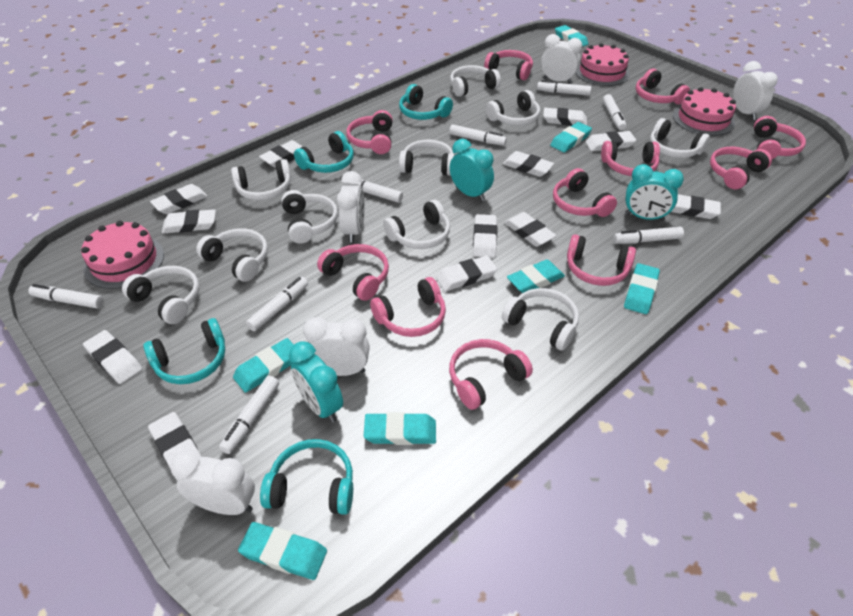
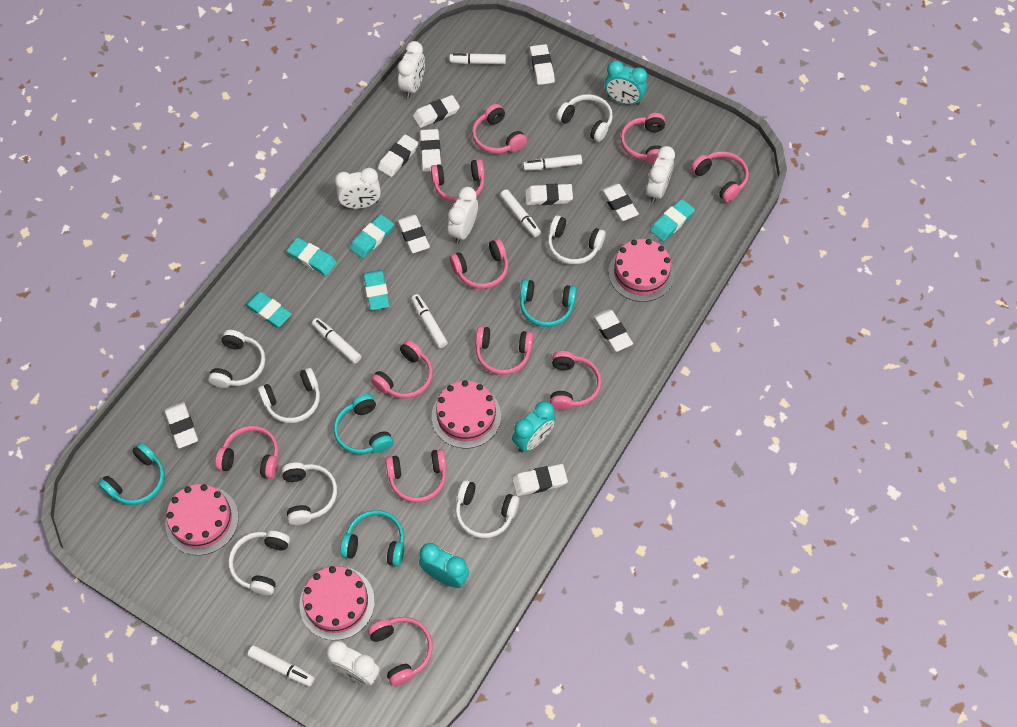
pink cake: 3 -> 4
turquoise eraser: 7 -> 5
white eraser: 12 -> 10
white headphones: 10 -> 7
white marker: 8 -> 6

